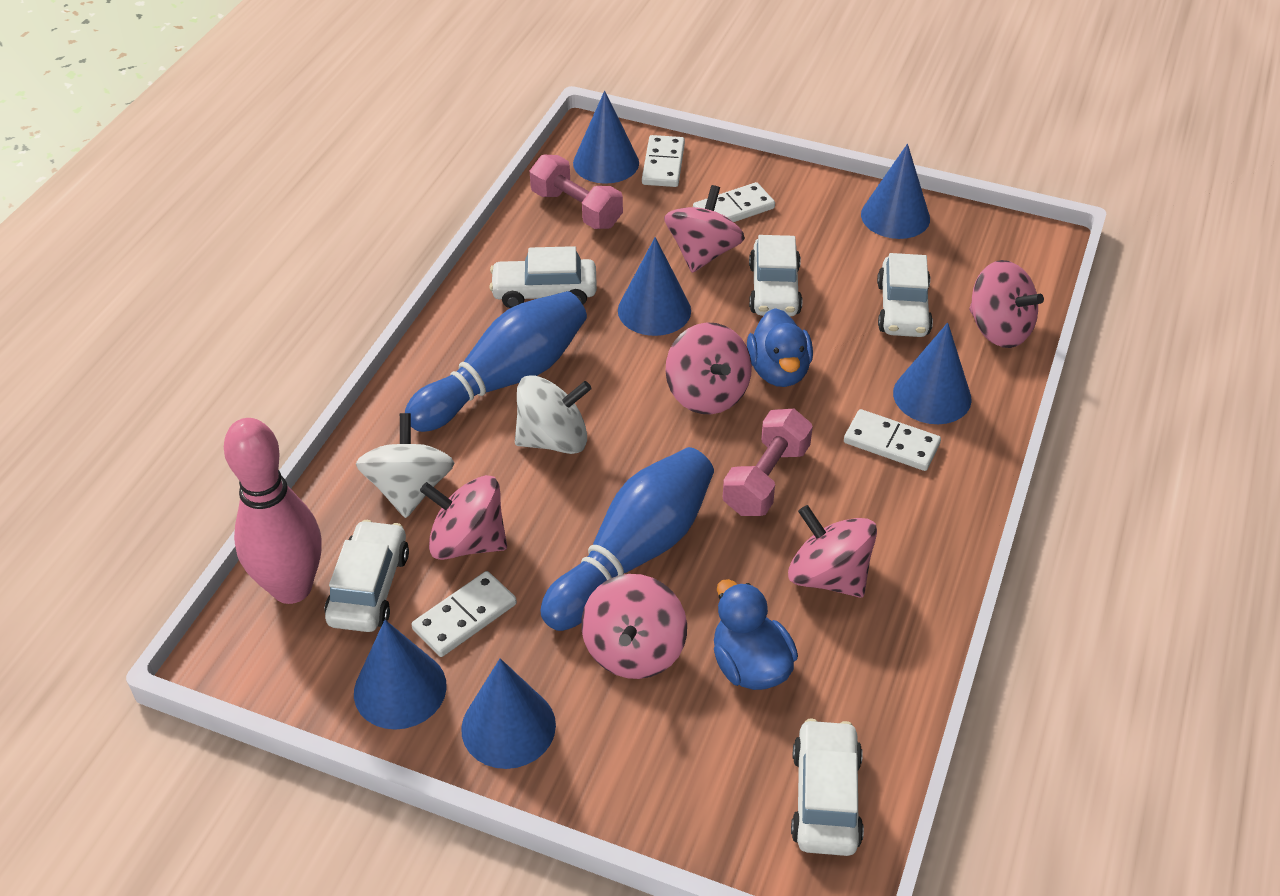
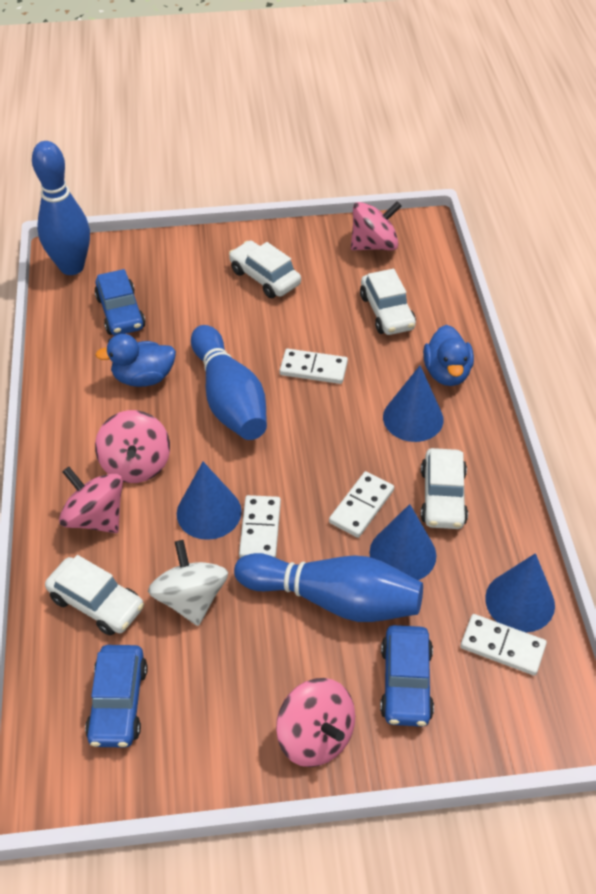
blue bowling pin: 2 -> 3
blue car: 0 -> 3
blue cone: 6 -> 4
pink bowling pin: 1 -> 0
pink dumbbell: 2 -> 0
pink spinning top: 6 -> 4
white car: 5 -> 4
white spinning top: 2 -> 1

